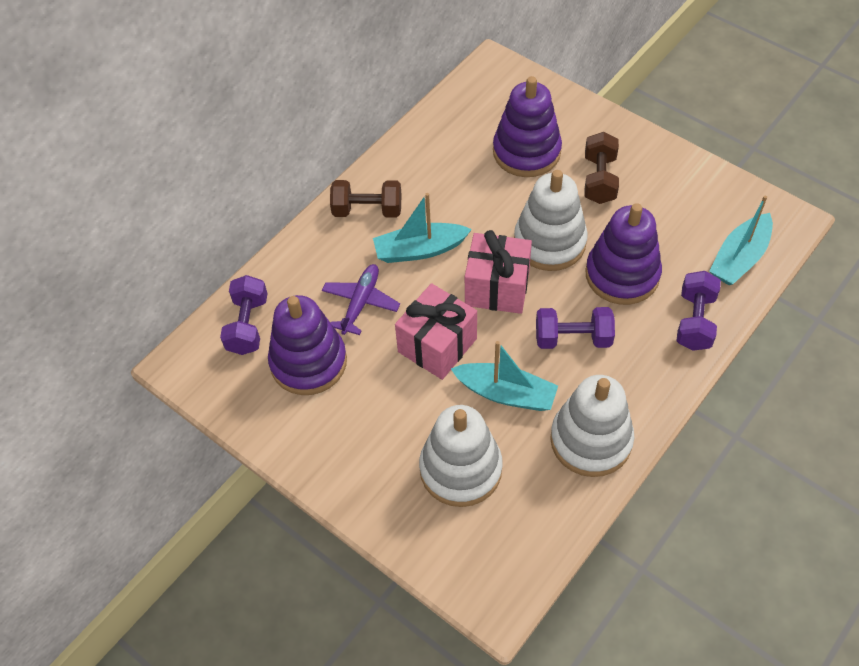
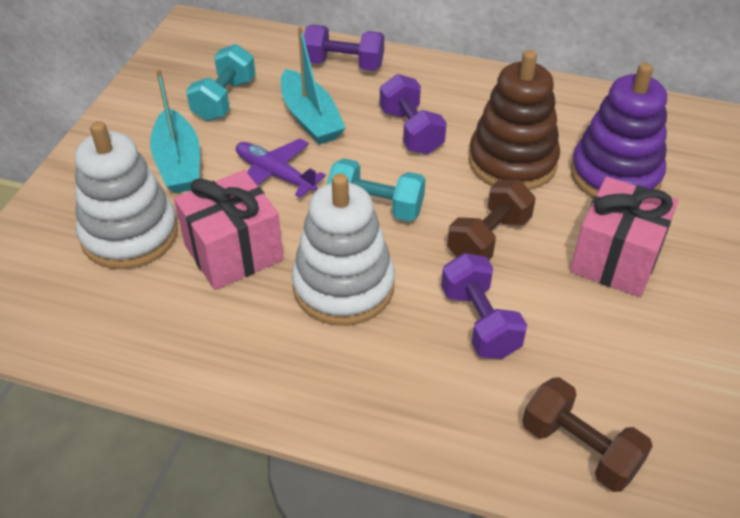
brown stacking toy: 0 -> 1
purple stacking toy: 3 -> 1
turquoise boat: 3 -> 2
turquoise dumbbell: 0 -> 2
white stacking toy: 3 -> 2

